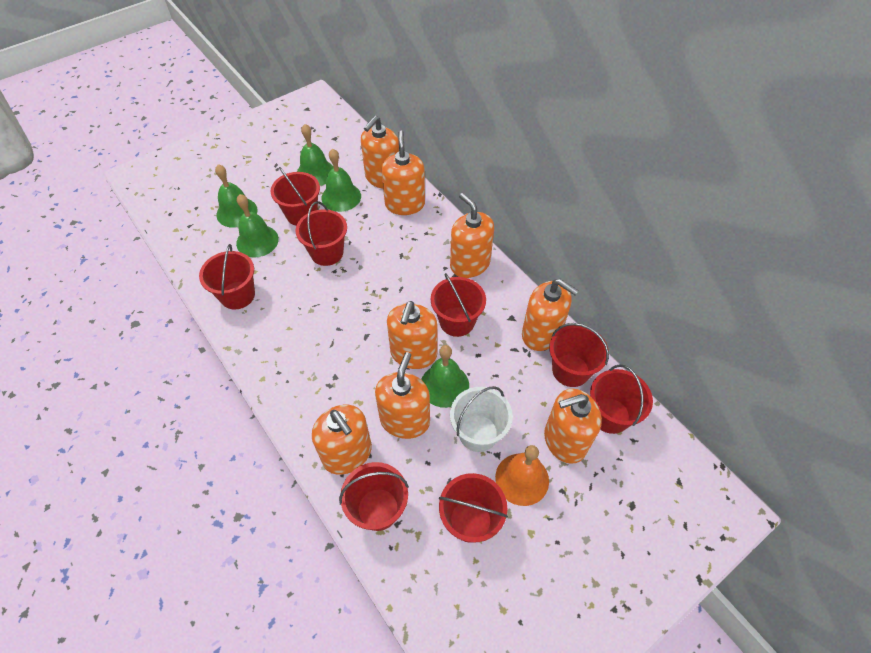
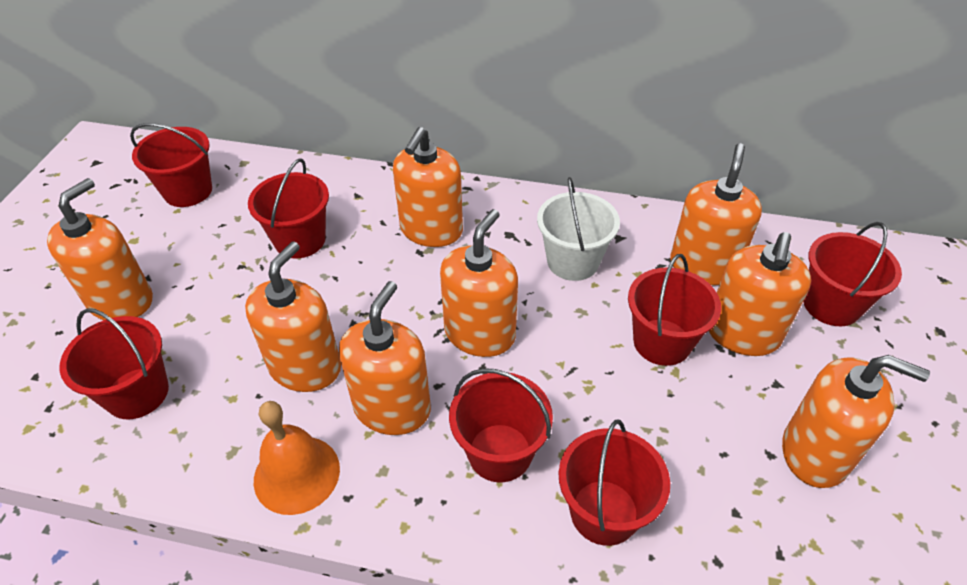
green bell: 5 -> 0
red bucket: 8 -> 7

